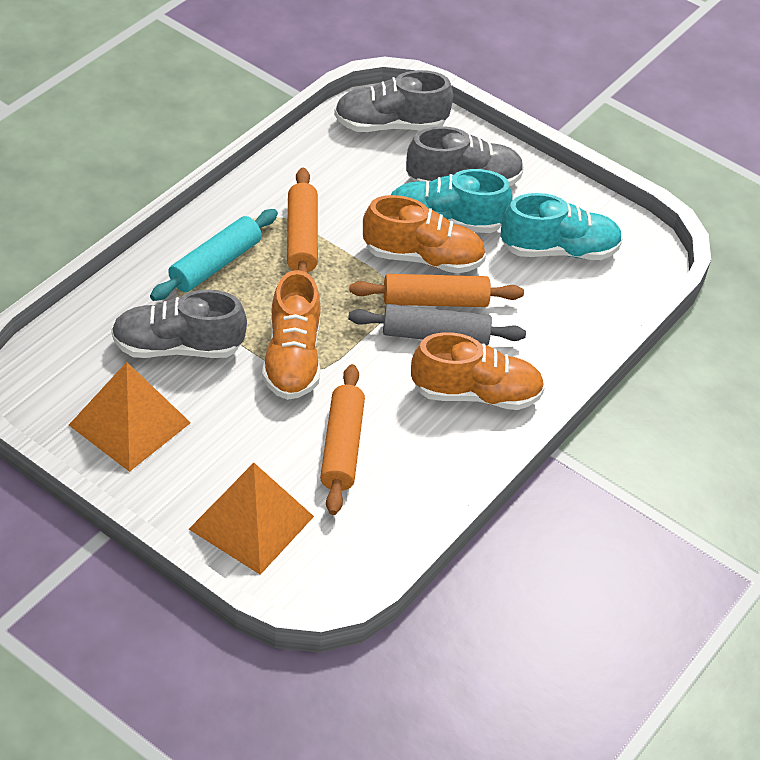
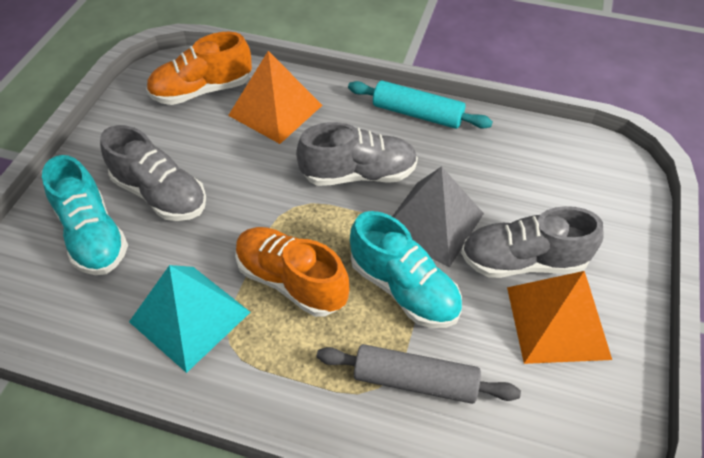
grey pyramid: 0 -> 1
orange rolling pin: 3 -> 0
orange shoe: 3 -> 2
turquoise pyramid: 0 -> 1

